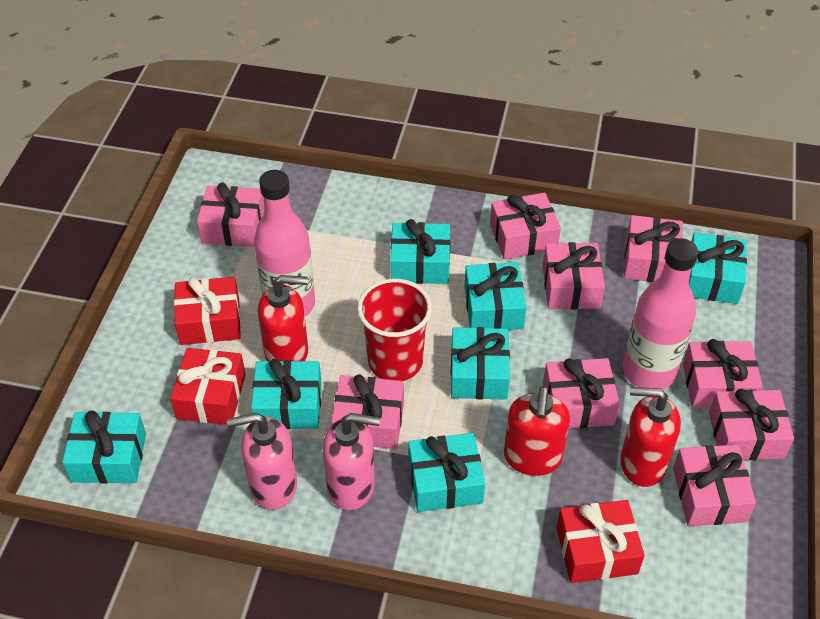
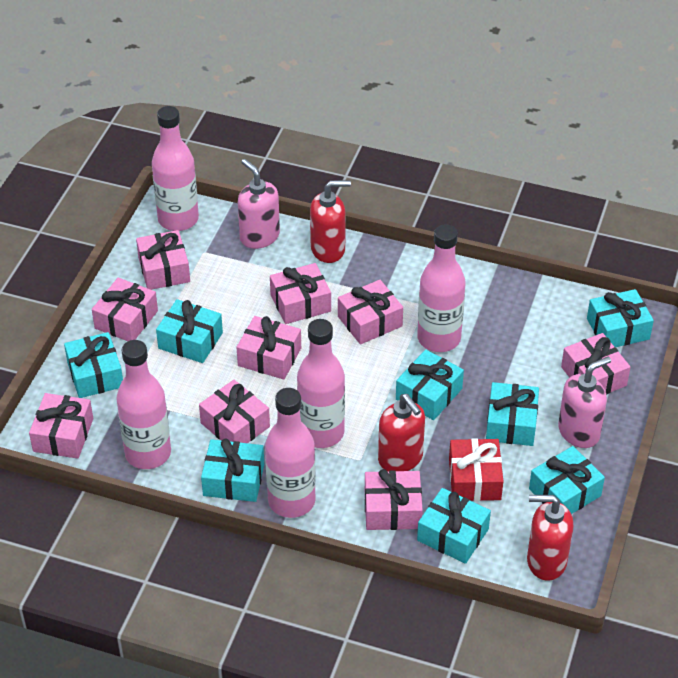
pink bottle: 2 -> 5
red cup: 1 -> 0
red gift: 3 -> 1
turquoise gift: 7 -> 8

